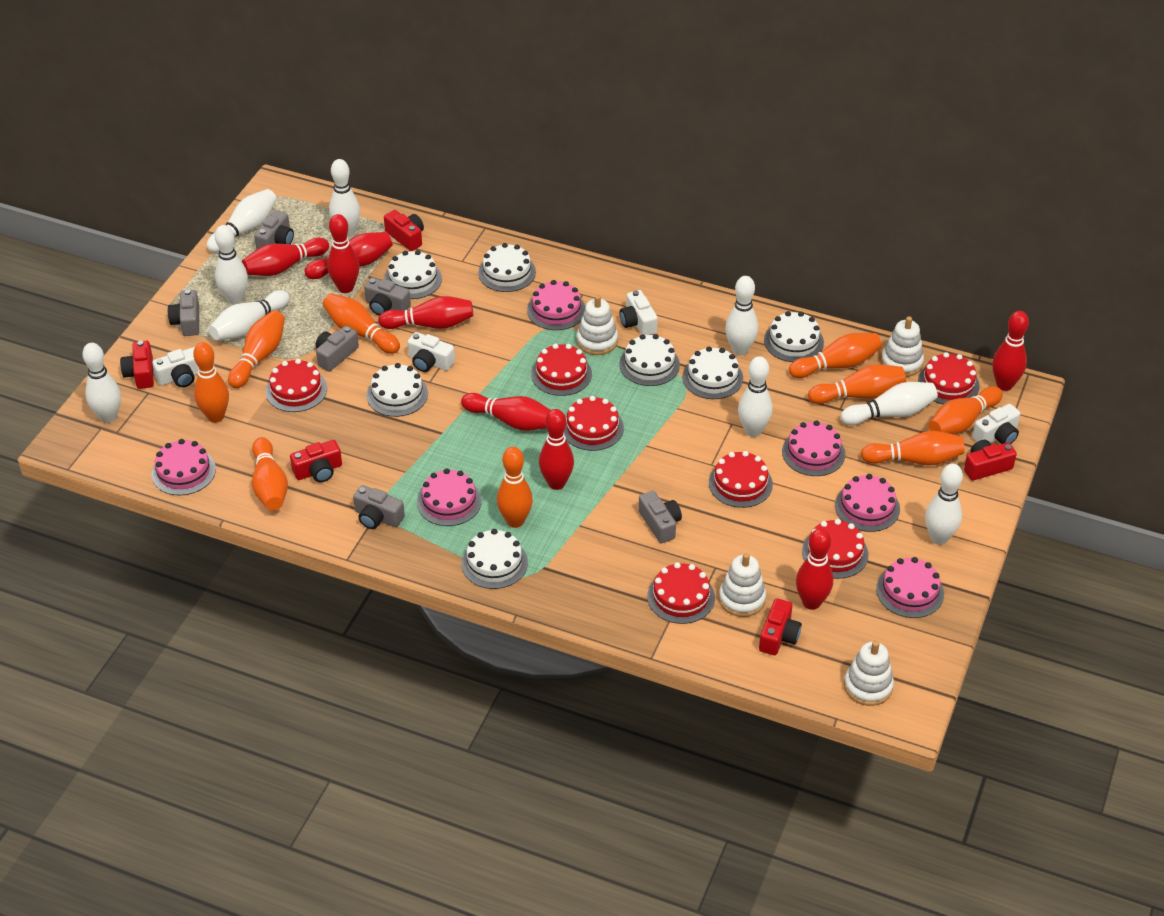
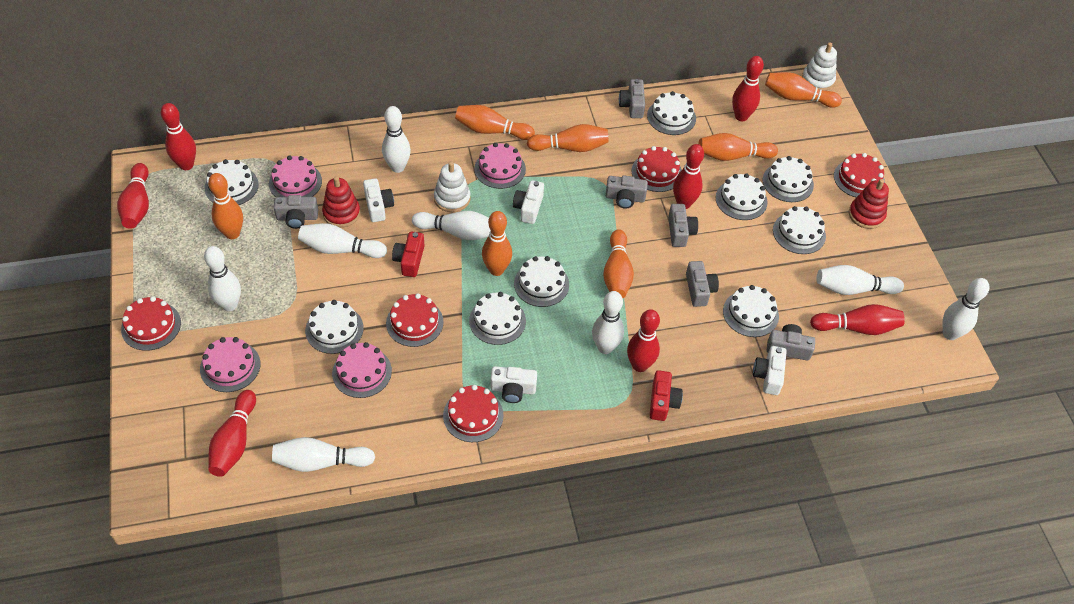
orange bowling pin: 9 -> 7
pink cake: 6 -> 4
red bowling pin: 8 -> 7
red cake: 7 -> 5
red camera: 5 -> 2
red stacking toy: 0 -> 2
white bowling pin: 9 -> 8
white cake: 7 -> 9
white stacking toy: 4 -> 2

